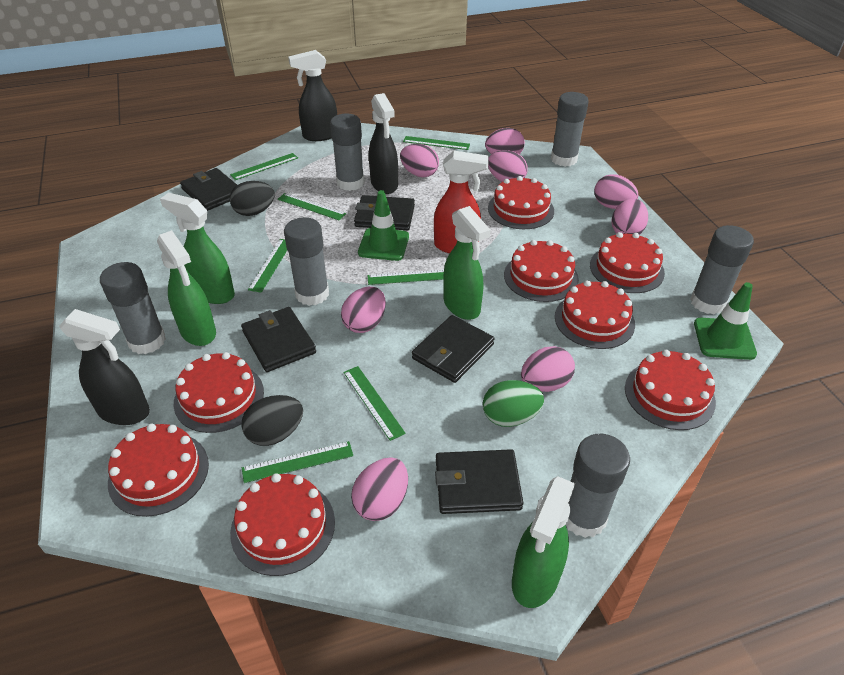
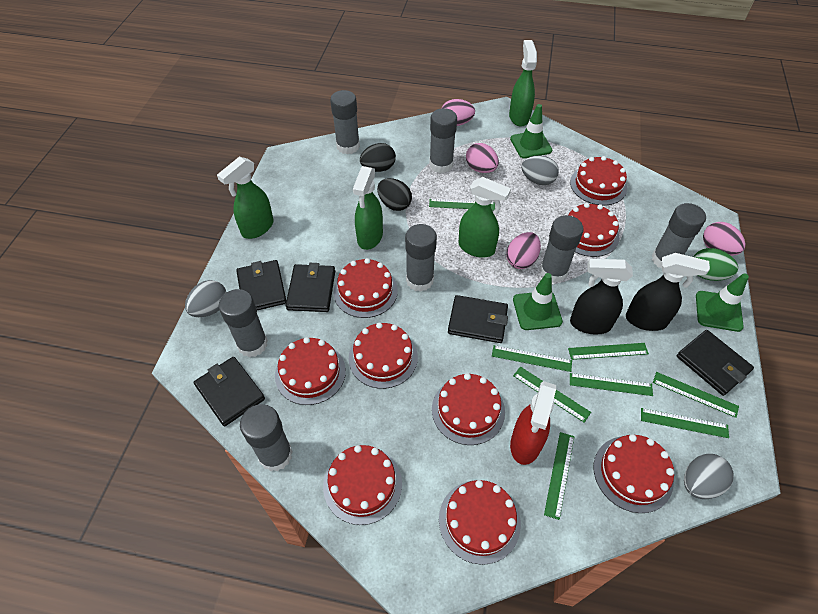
black spray bottle: 3 -> 2
green ruler: 7 -> 8
green traffic cone: 2 -> 3
grey egg: 0 -> 3
grey glue stick: 6 -> 7
pink egg: 8 -> 4
red cake: 8 -> 9

